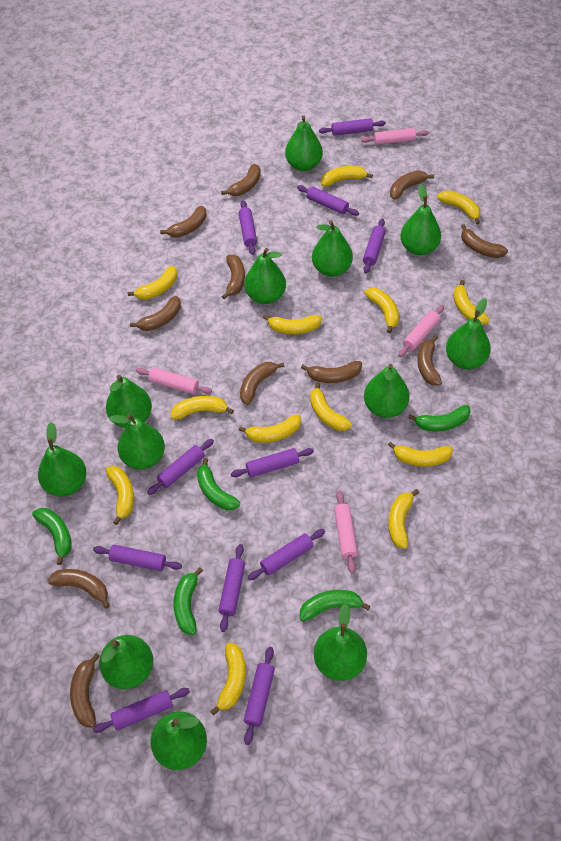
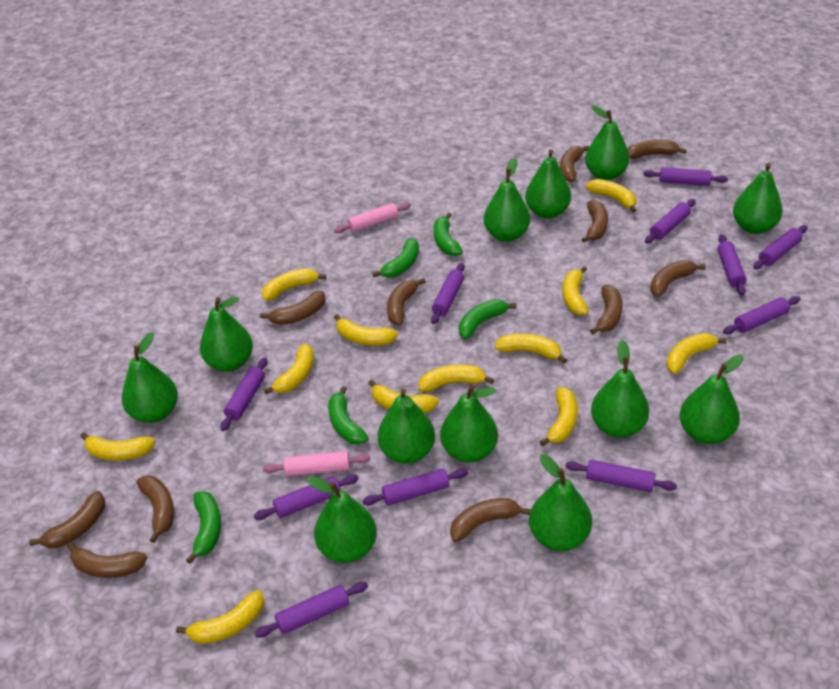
pink rolling pin: 4 -> 2
yellow banana: 13 -> 12

